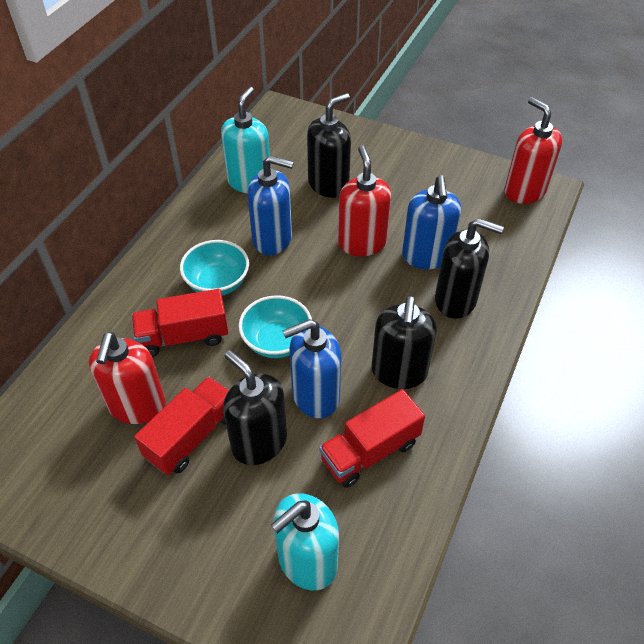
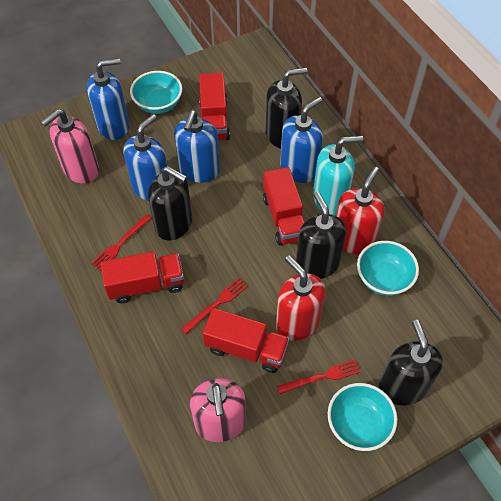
blue soap dispenser: 3 -> 4
pink soap dispenser: 0 -> 2
red fork: 0 -> 3
red soap dispenser: 3 -> 2
red truck: 3 -> 4
turquoise bowl: 2 -> 3
turquoise soap dispenser: 2 -> 1

